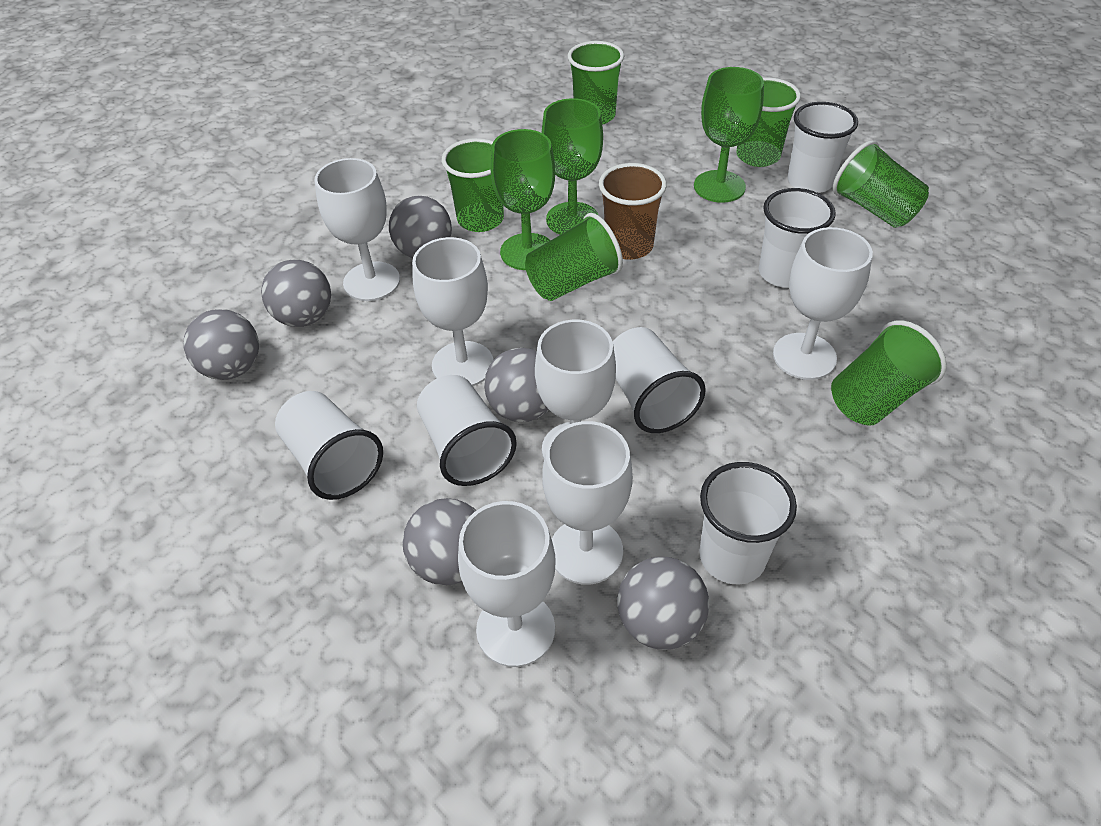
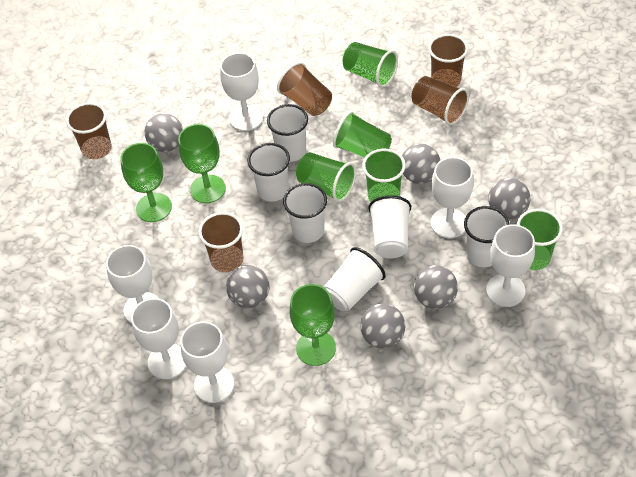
brown cup: 1 -> 5
green cup: 6 -> 5

